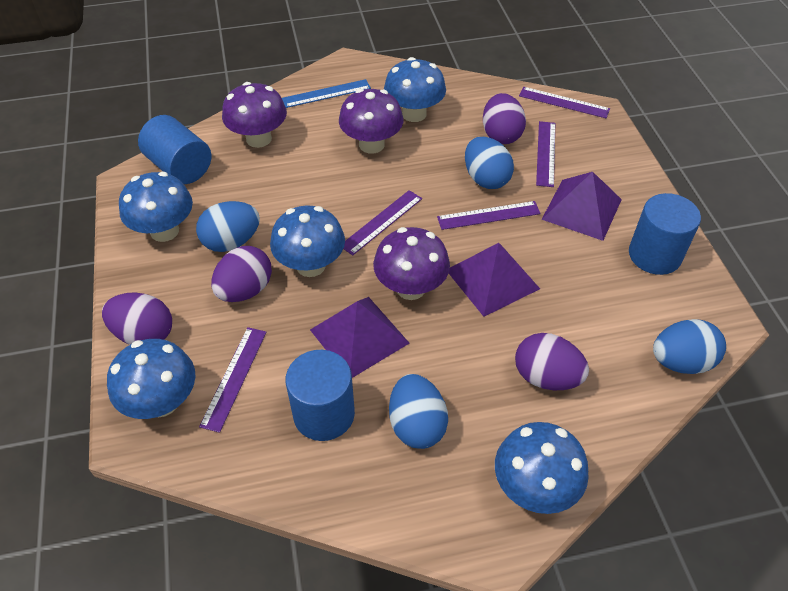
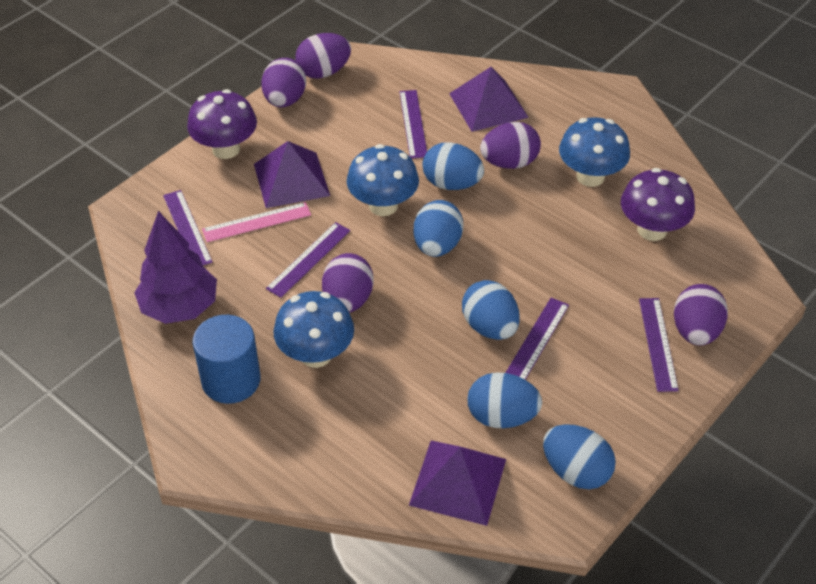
blue cylinder: 3 -> 1
blue egg: 4 -> 5
blue mushroom: 5 -> 3
blue ruler: 1 -> 0
pink ruler: 0 -> 1
purple egg: 4 -> 5
purple mushroom: 3 -> 2
purple tree: 0 -> 1

